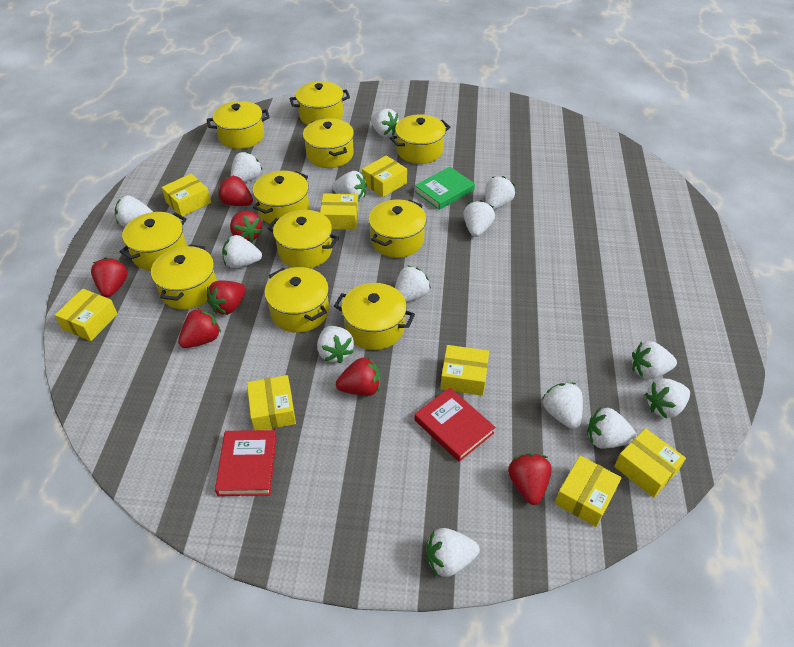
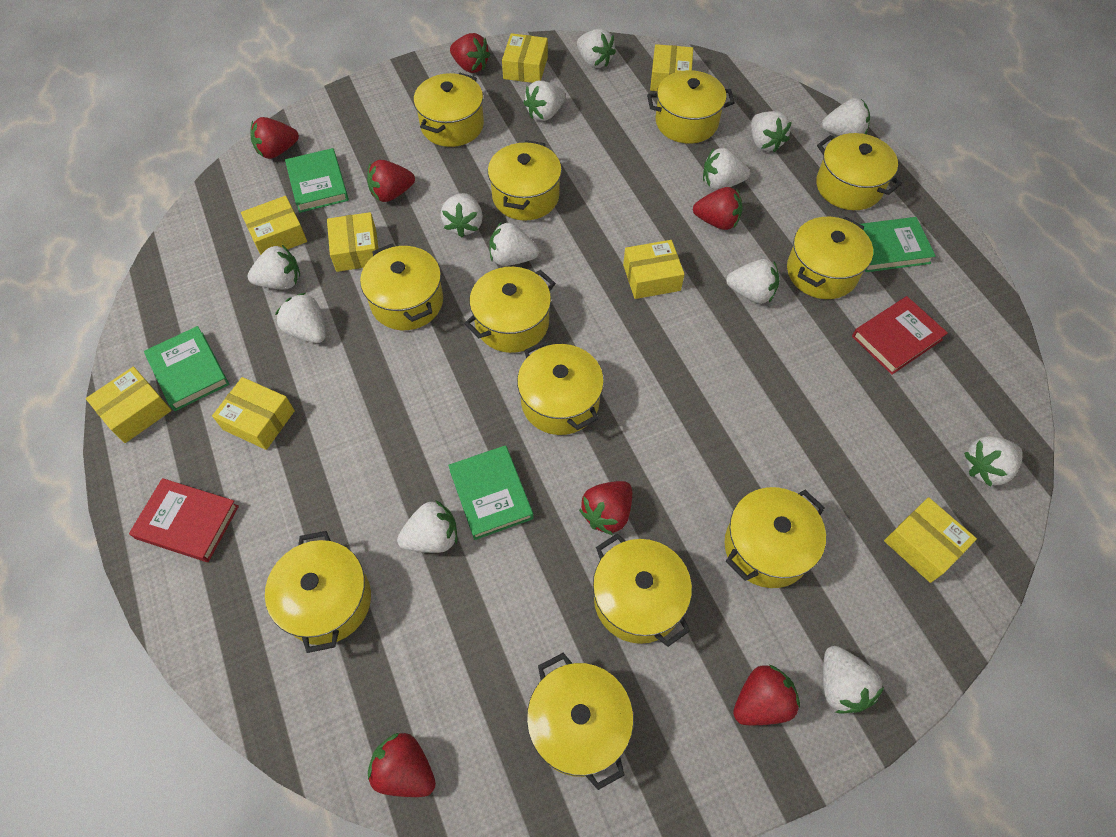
green book: 1 -> 4
white strawberry: 14 -> 13
yellow pot: 11 -> 12

